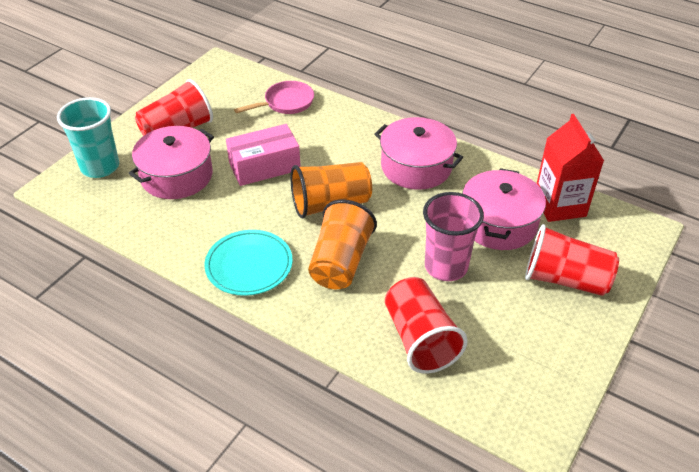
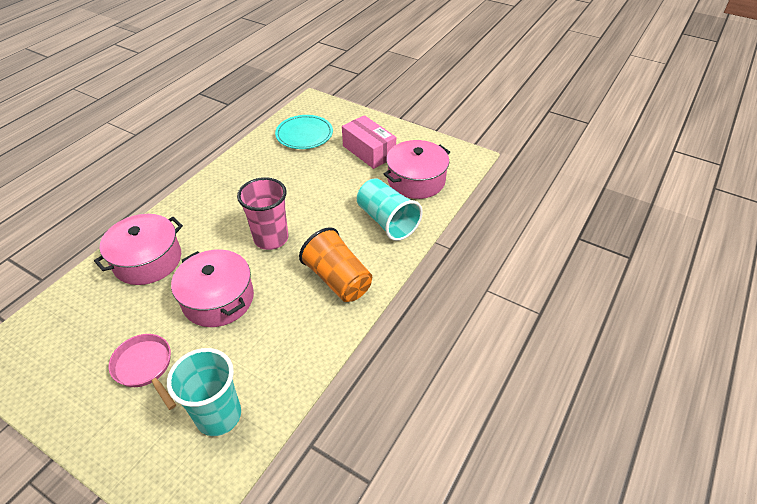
orange cup: 2 -> 1
red carton: 1 -> 0
red cup: 3 -> 0
turquoise cup: 1 -> 2

